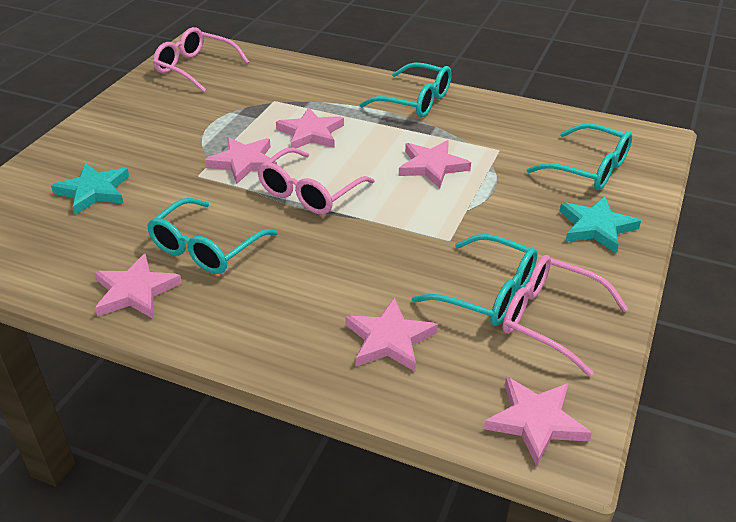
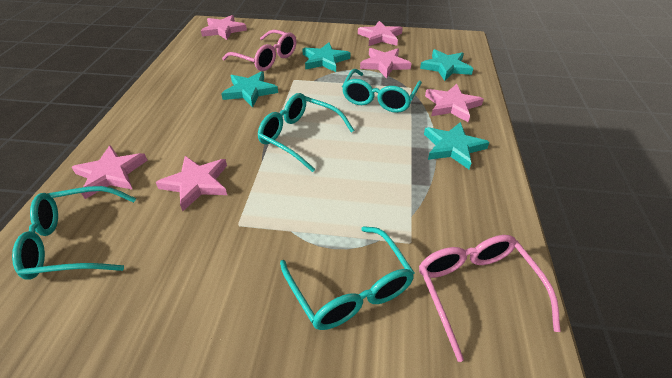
pink glasses: 3 -> 2
turquoise star: 2 -> 4

